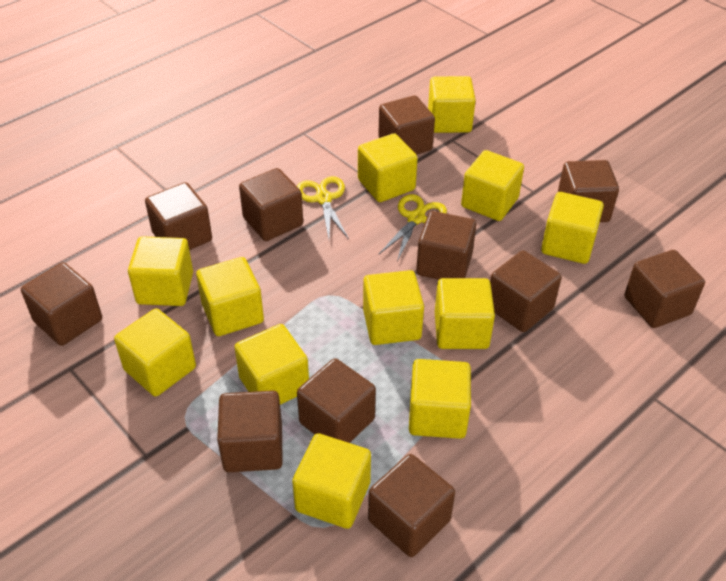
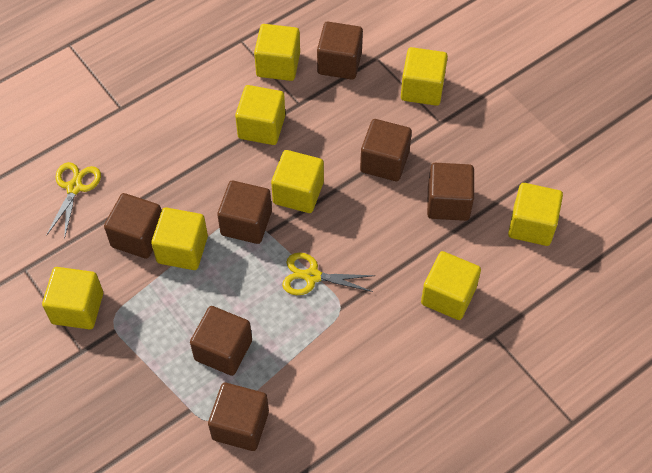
brown cube: 11 -> 7
yellow cube: 12 -> 8

